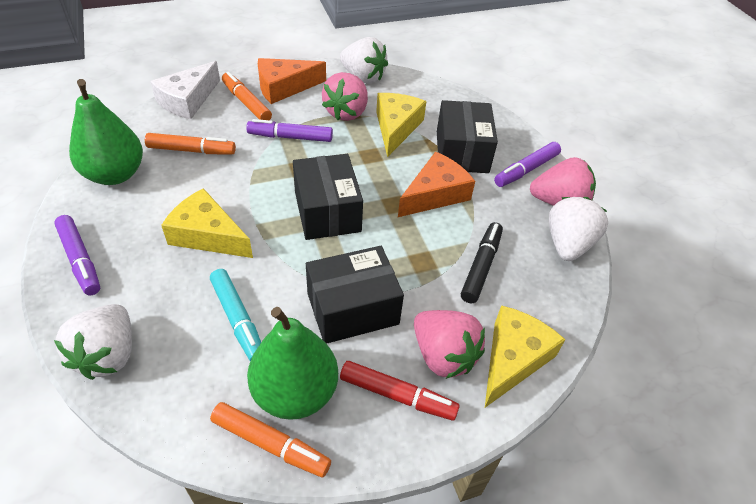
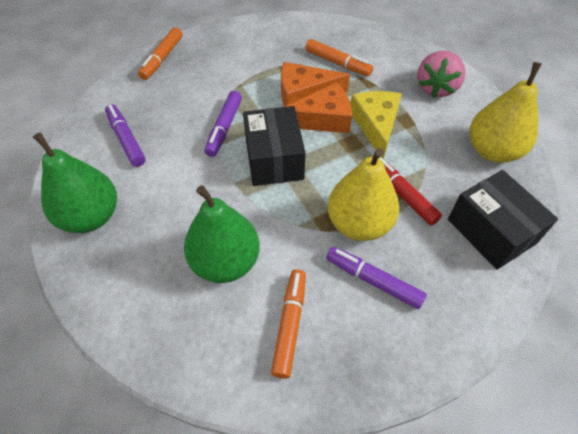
black box: 3 -> 2
black marker: 1 -> 0
pink strawberry: 3 -> 1
turquoise marker: 1 -> 0
white cheese: 1 -> 0
white strawberry: 3 -> 0
yellow cheese: 3 -> 1
yellow pear: 0 -> 2

